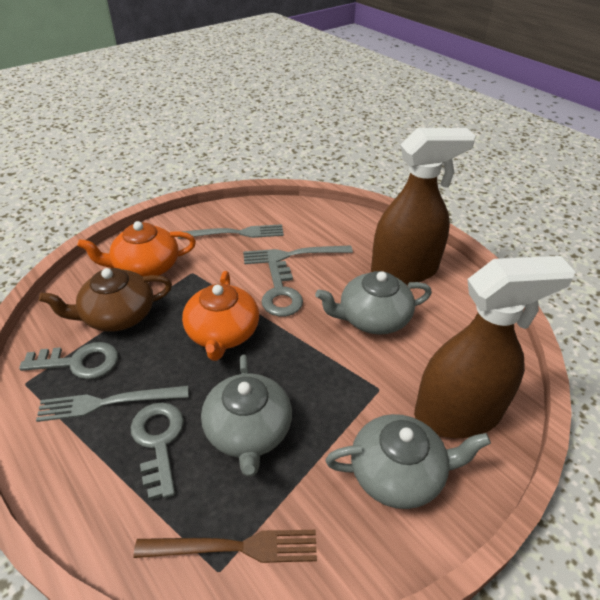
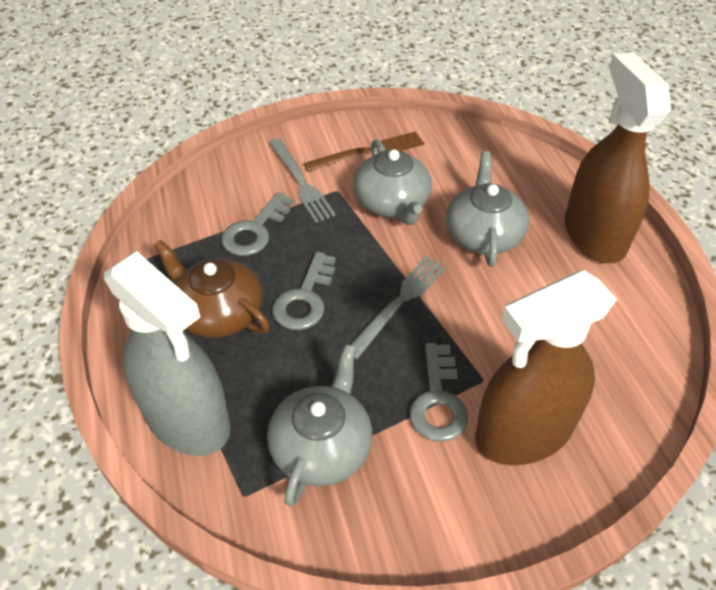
grey fork: 3 -> 2
grey spray bottle: 0 -> 1
orange teapot: 2 -> 0

